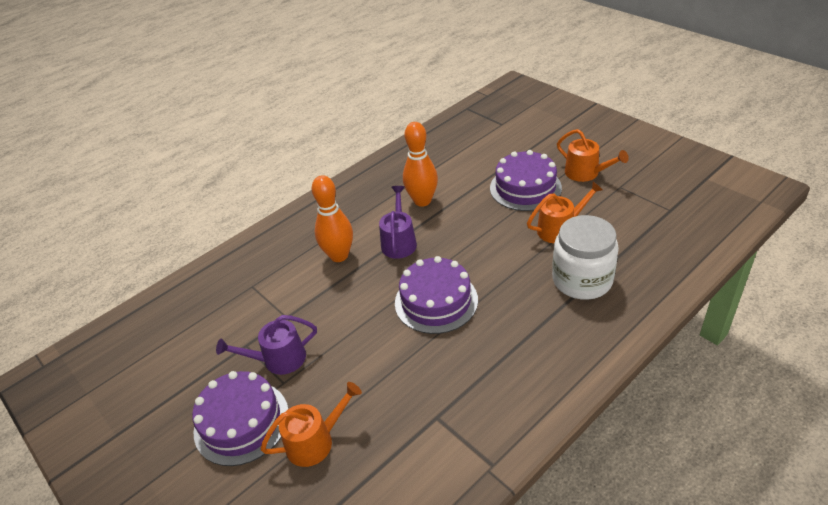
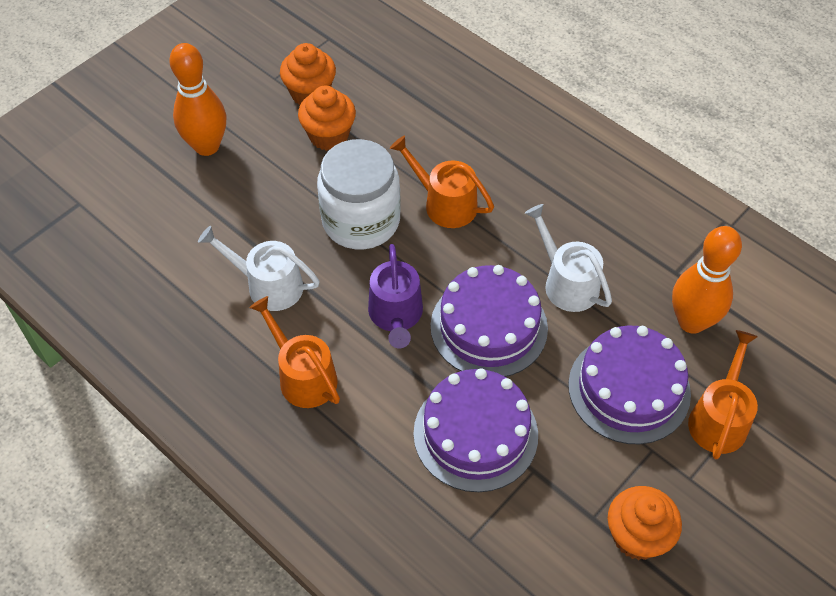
orange cupcake: 0 -> 3
purple watering can: 2 -> 1
white watering can: 0 -> 2

